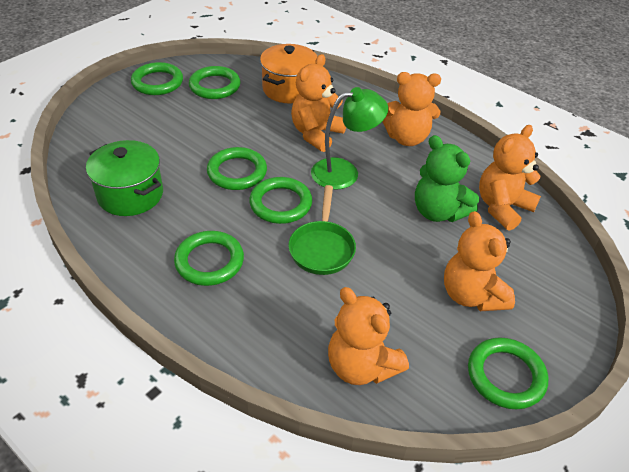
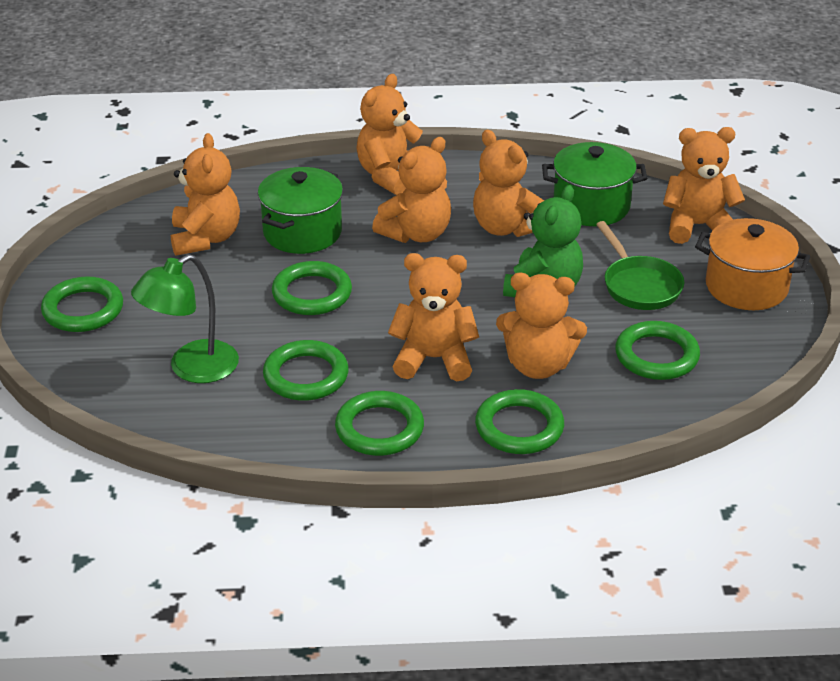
green pot: 1 -> 2
orange teddy bear: 5 -> 7

